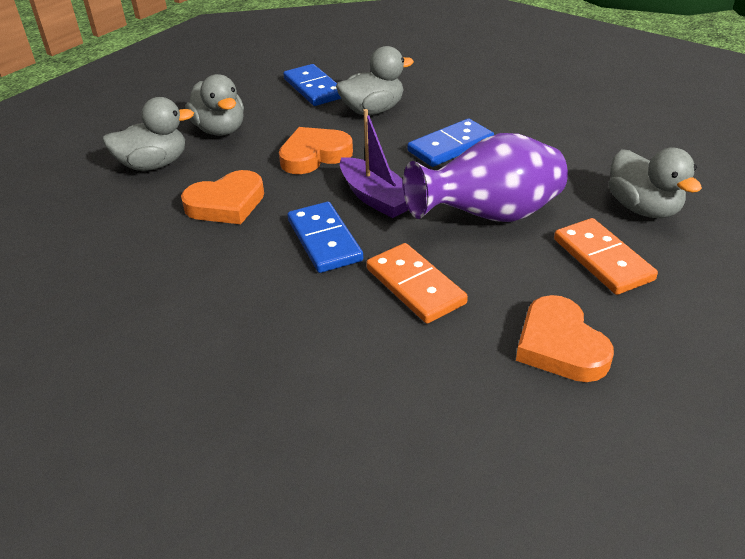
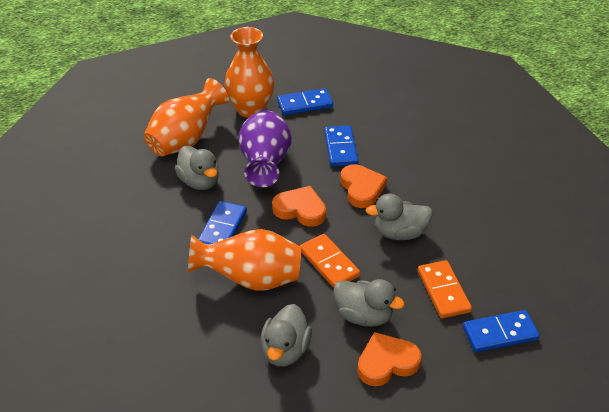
blue domino: 3 -> 4
orange vase: 0 -> 3
purple boat: 1 -> 0

